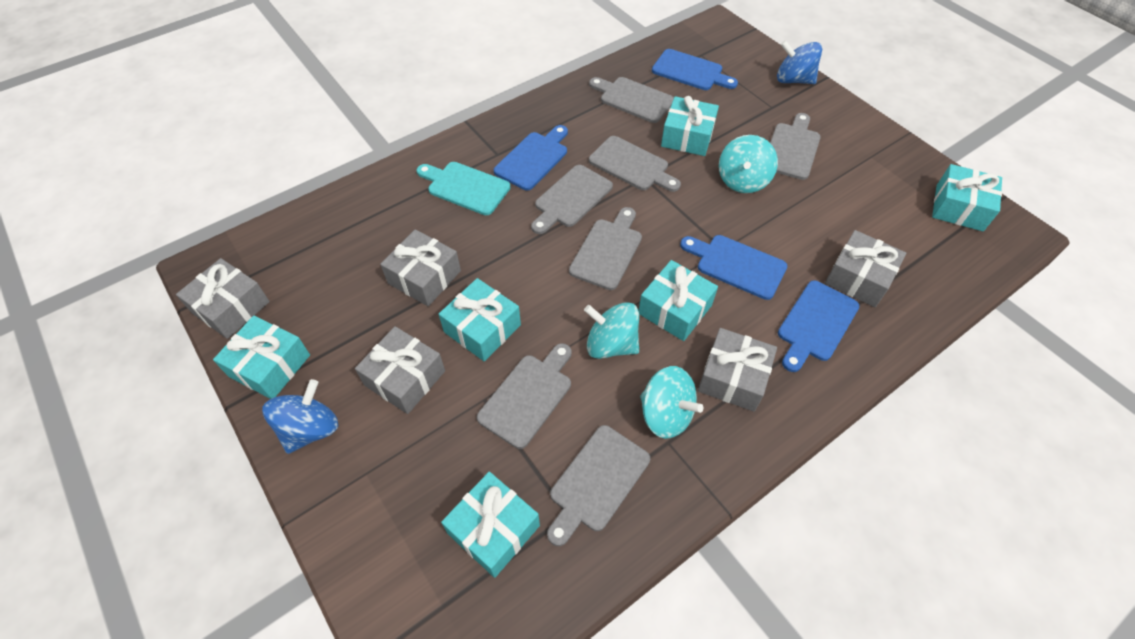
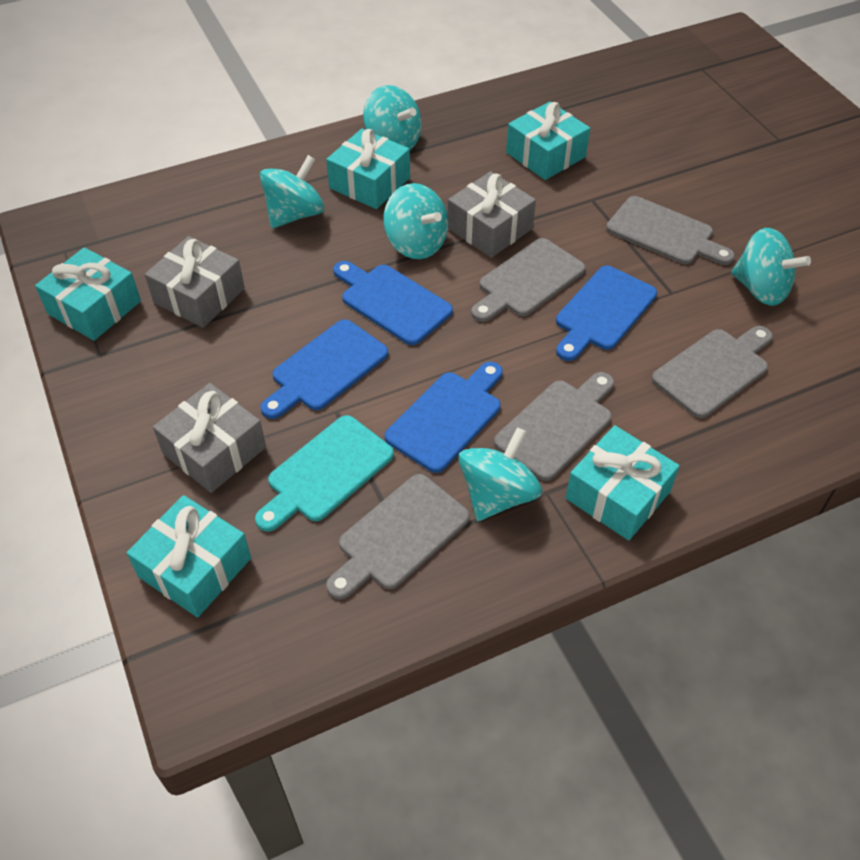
blue spinning top: 2 -> 0
grey cutting board: 7 -> 5
grey gift: 5 -> 3
turquoise gift: 6 -> 5
turquoise spinning top: 3 -> 5

